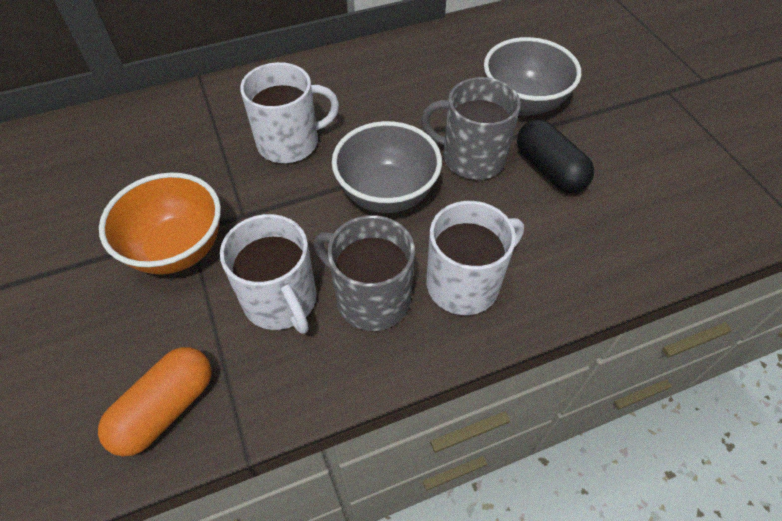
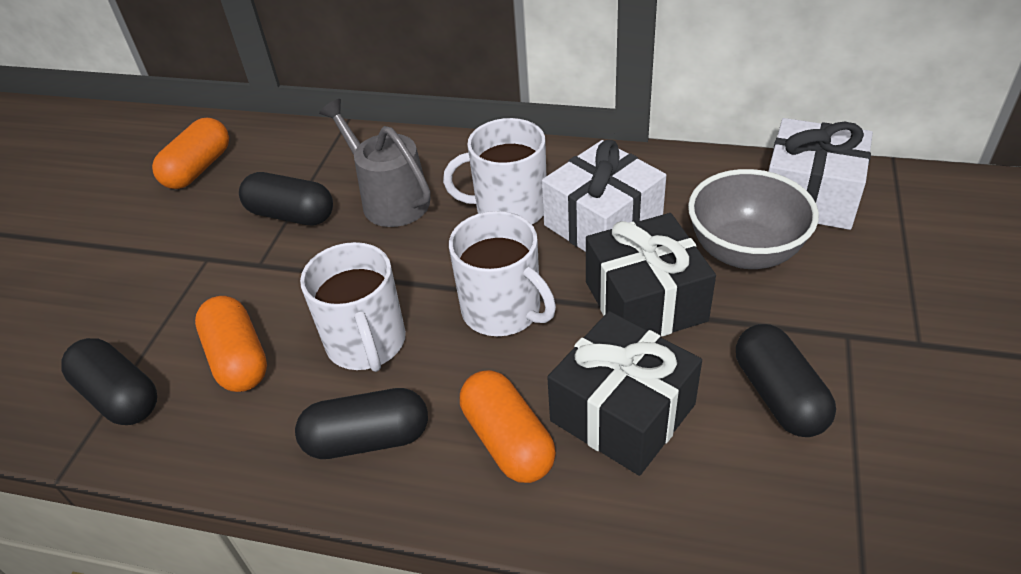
black capsule: 1 -> 4
black gift: 0 -> 2
grey bowl: 2 -> 1
grey mug: 2 -> 0
grey watering can: 0 -> 1
orange bowl: 1 -> 0
orange capsule: 1 -> 3
white gift: 0 -> 2

